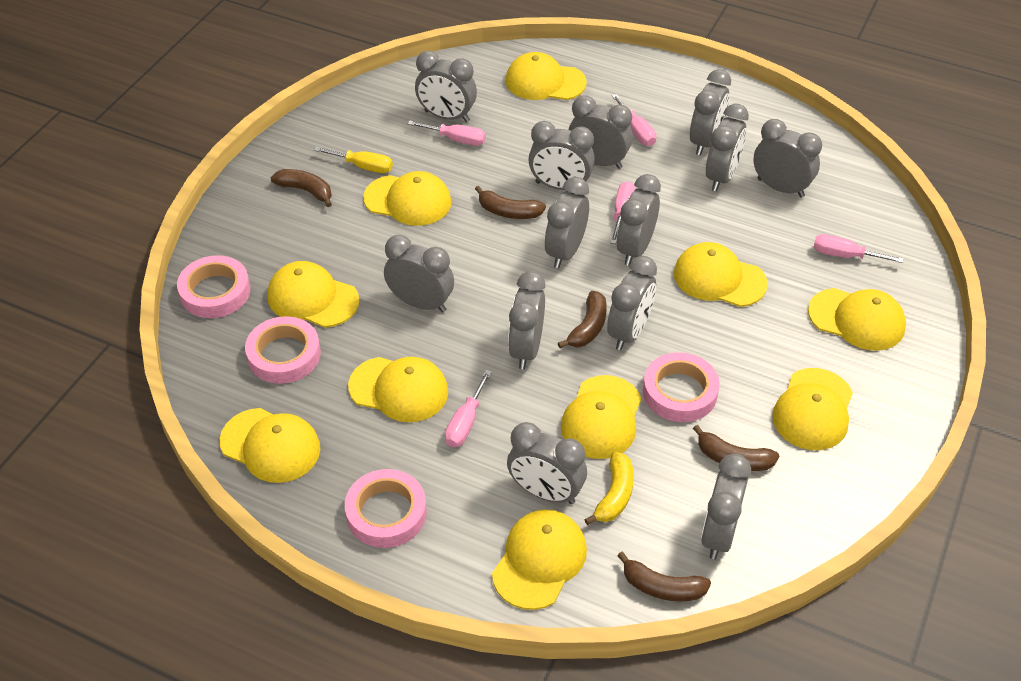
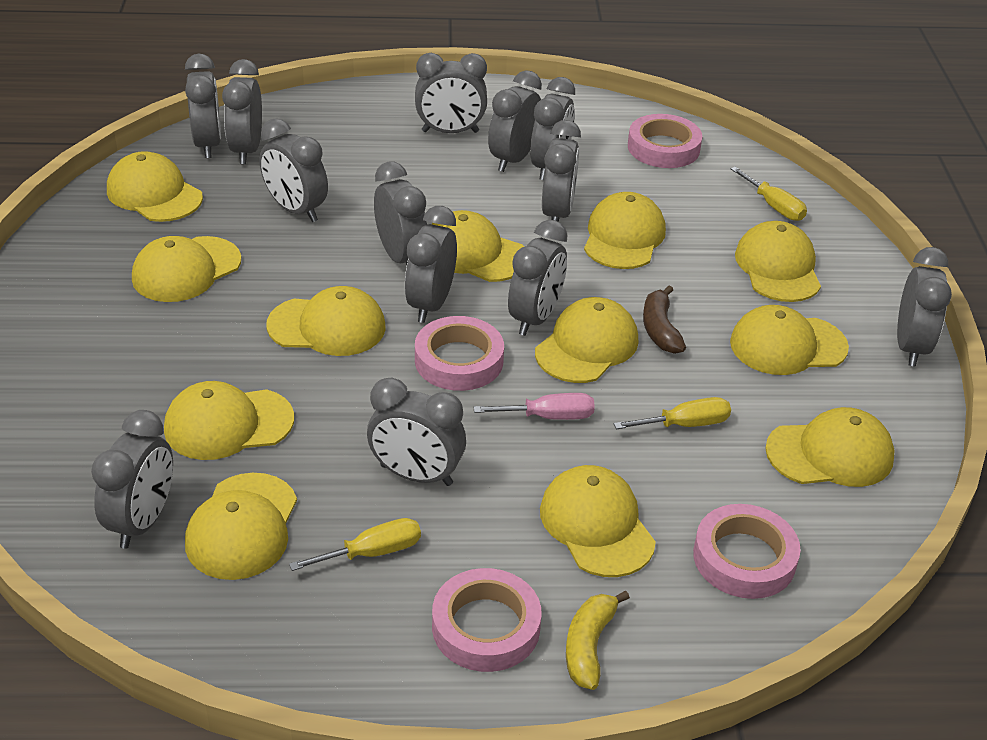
brown banana: 5 -> 1
pink screwdriver: 5 -> 1
yellow cap: 10 -> 12
yellow screwdriver: 1 -> 3

